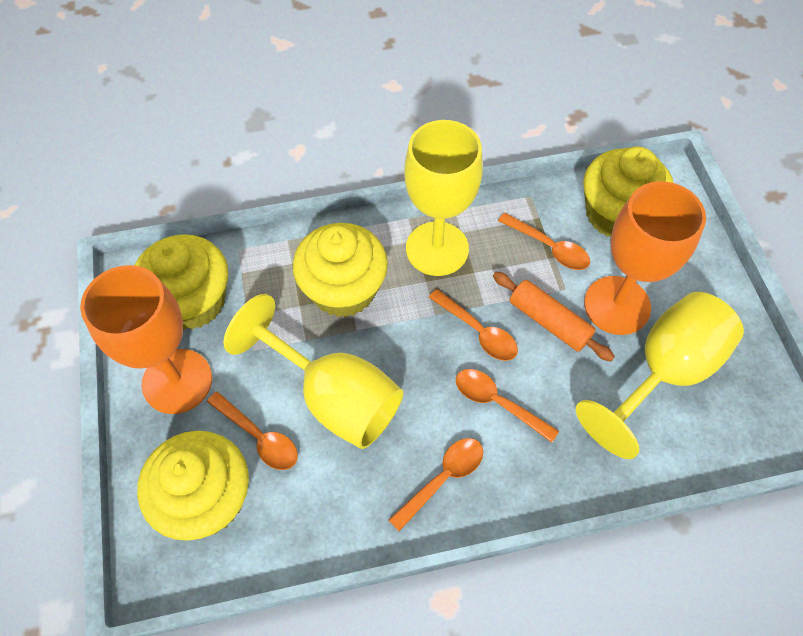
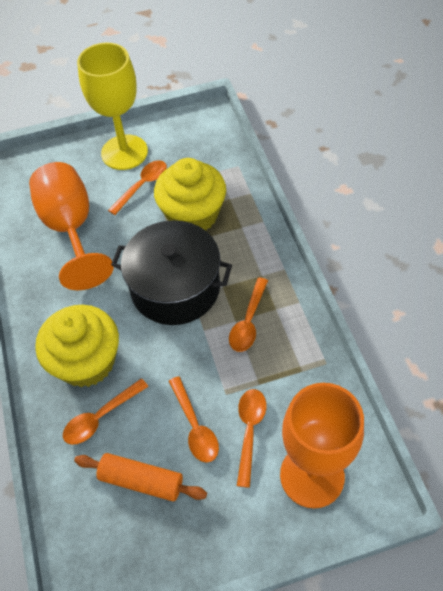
black pot: 0 -> 1
yellow cupcake: 4 -> 2
yellow goblet: 3 -> 1

